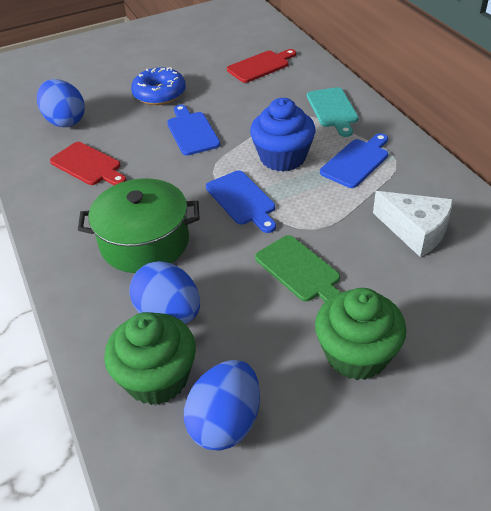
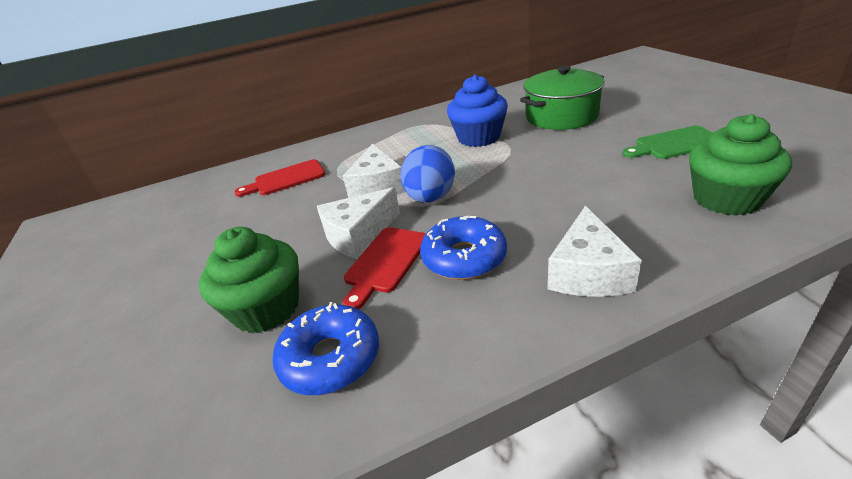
blue cutting board: 3 -> 0
blue donut: 1 -> 2
blue egg: 3 -> 1
turquoise cutting board: 1 -> 0
white cheese: 1 -> 3

